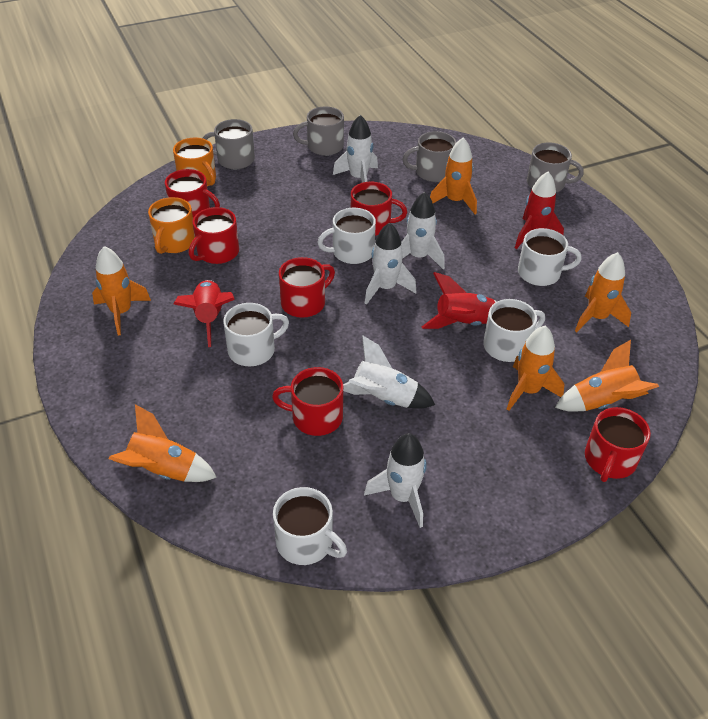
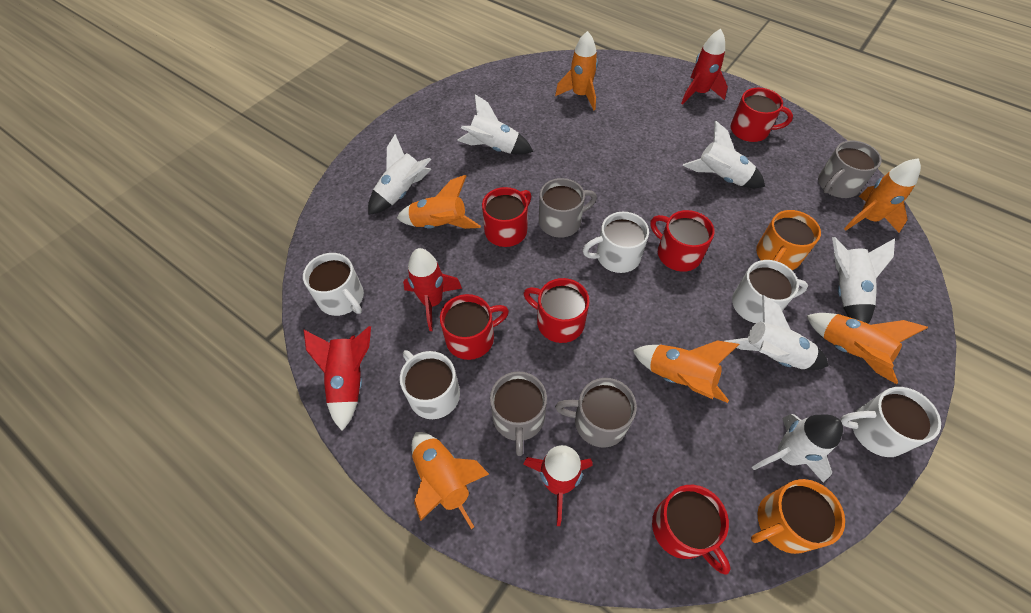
red rocket: 3 -> 4
white rocket: 5 -> 6

